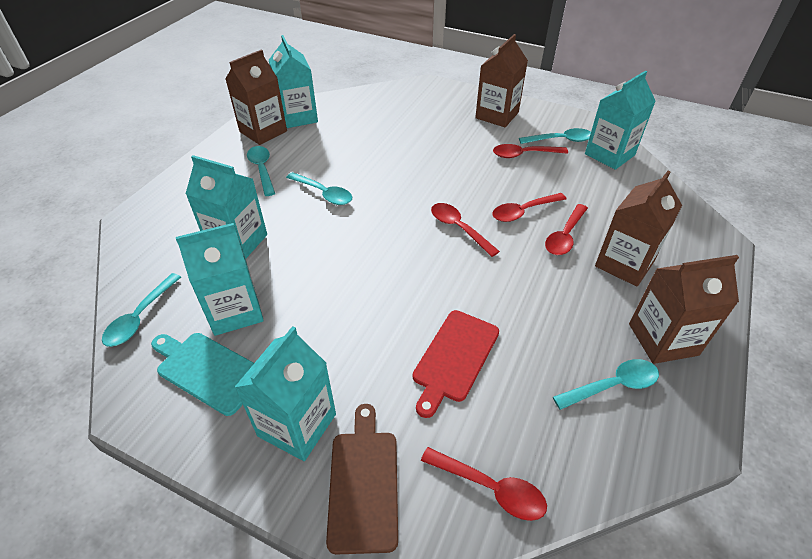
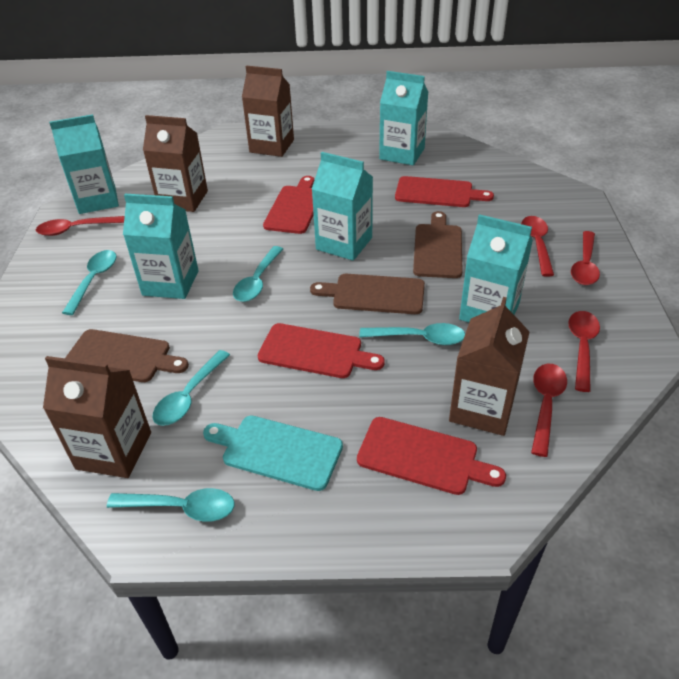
brown cutting board: 1 -> 3
red cutting board: 1 -> 4

